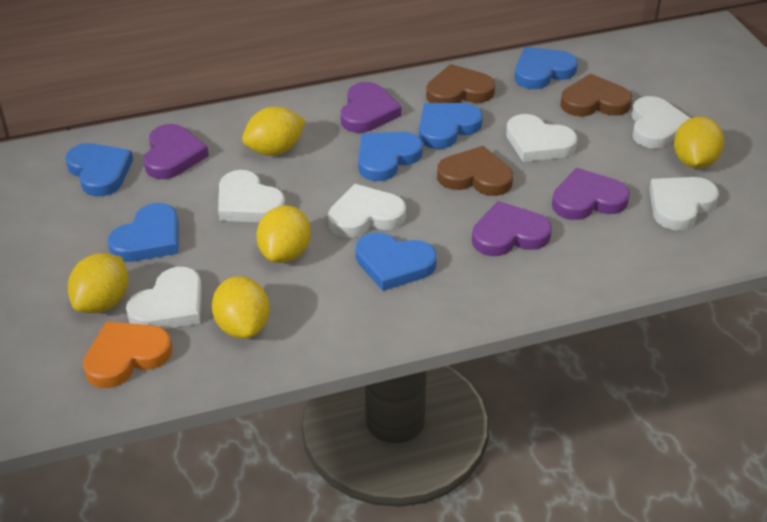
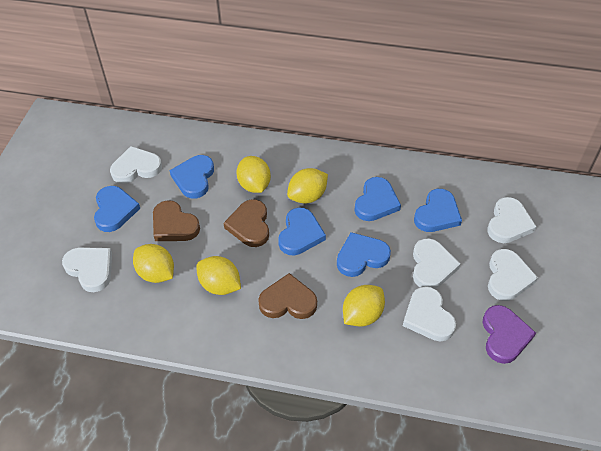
orange heart: 1 -> 0
purple heart: 4 -> 1

